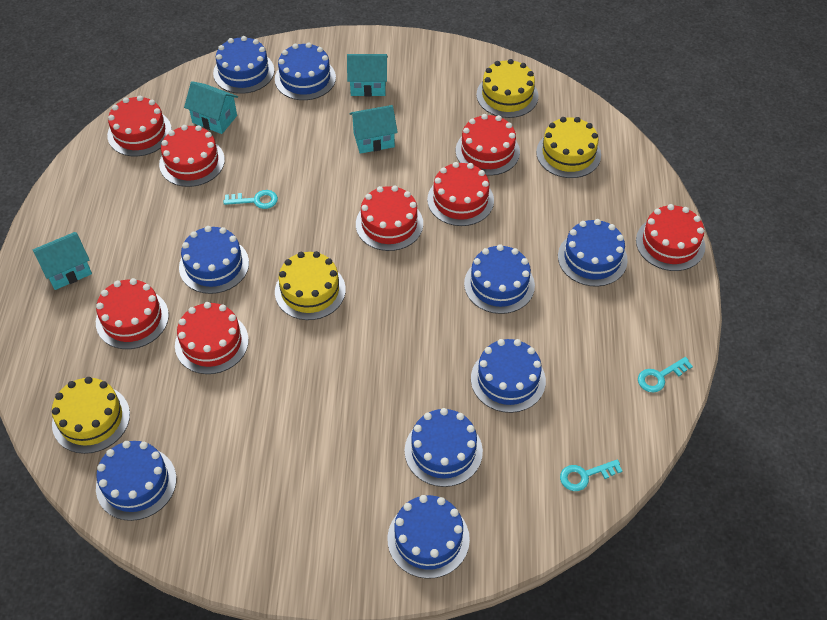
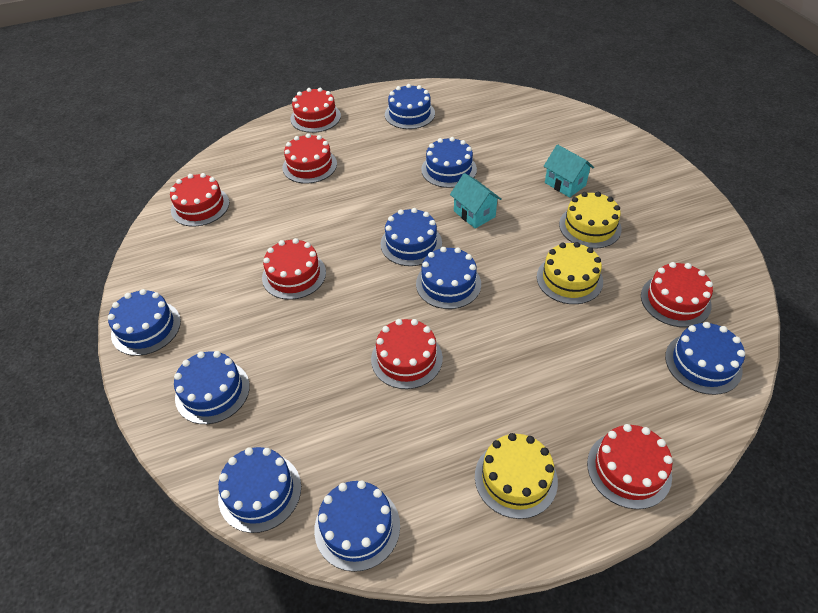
red cake: 8 -> 7
turquoise house: 4 -> 2
turquoise key: 3 -> 0
yellow cake: 4 -> 3

